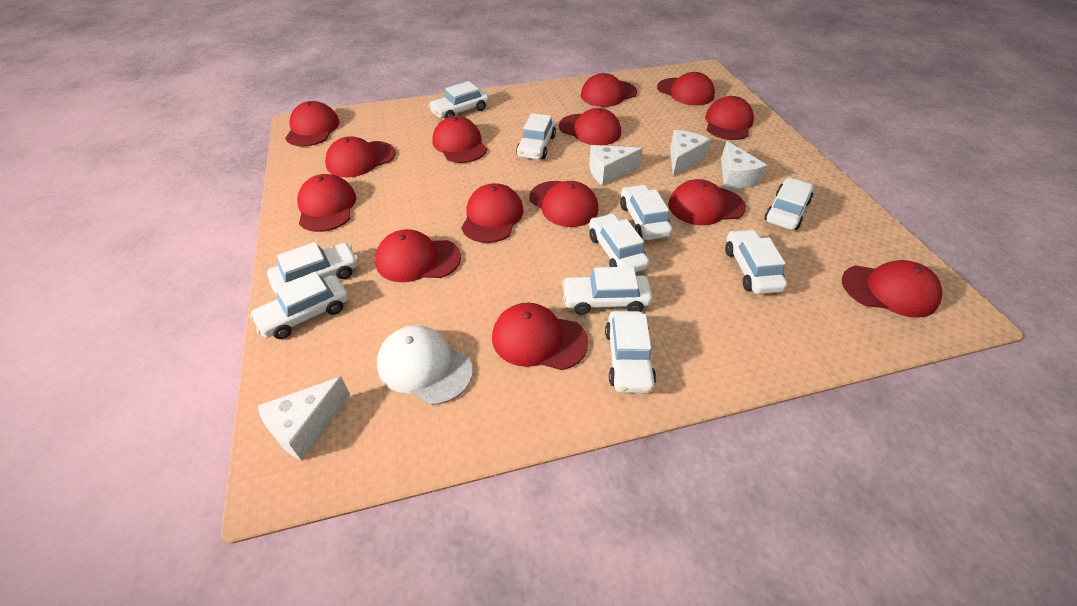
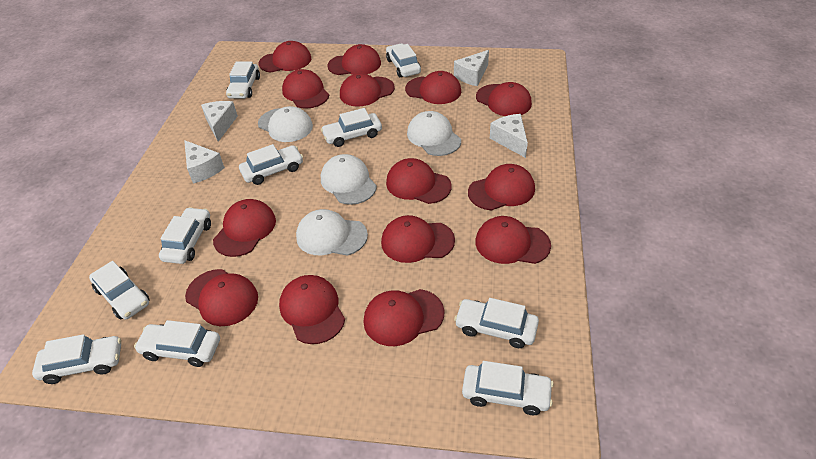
white cap: 1 -> 4

